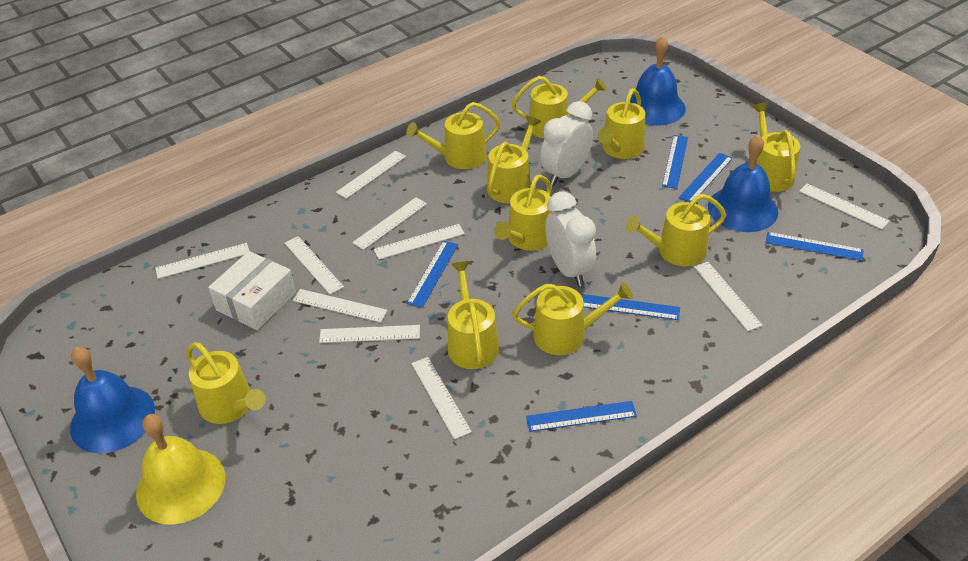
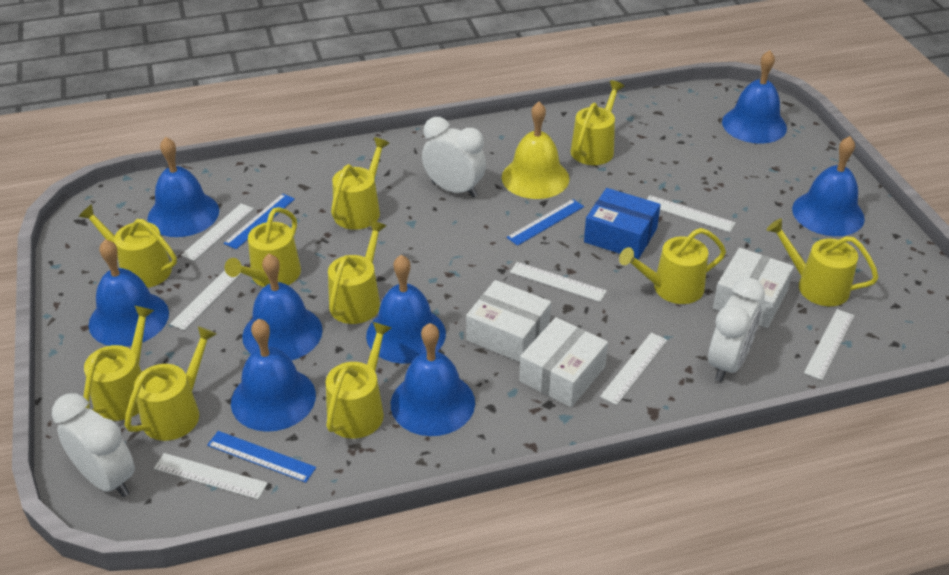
blue bell: 3 -> 8
blue box: 0 -> 1
blue ruler: 6 -> 3
white box: 1 -> 3
white clock: 2 -> 3
white ruler: 10 -> 7

